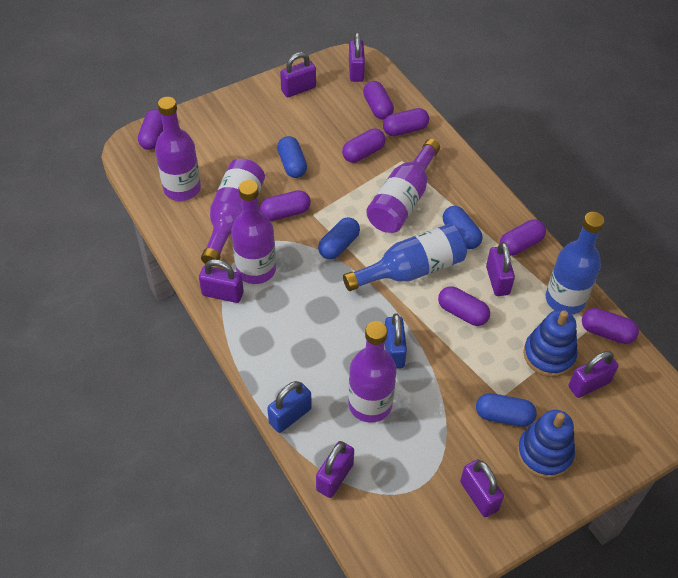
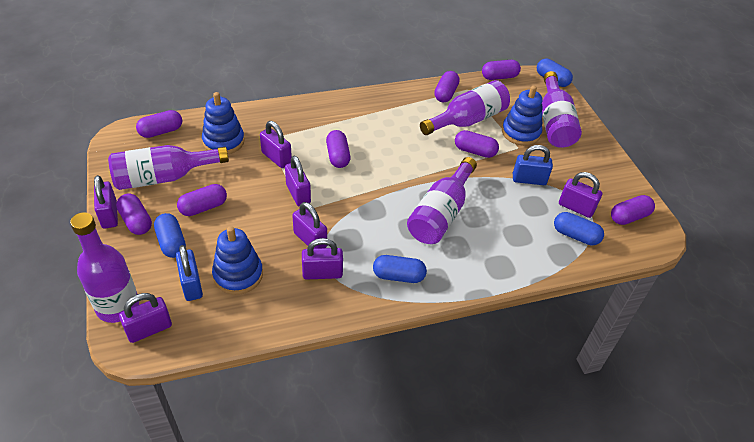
blue bottle: 2 -> 0
blue stacking toy: 2 -> 3

